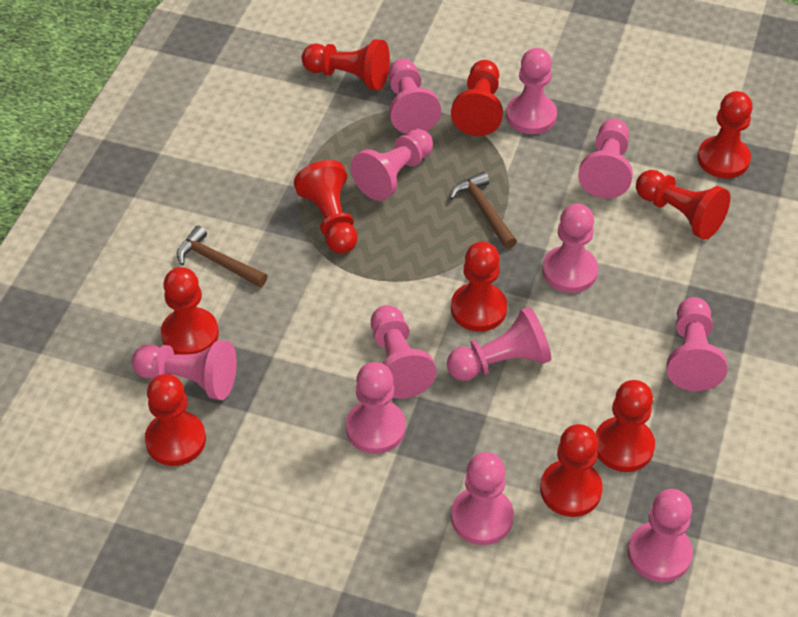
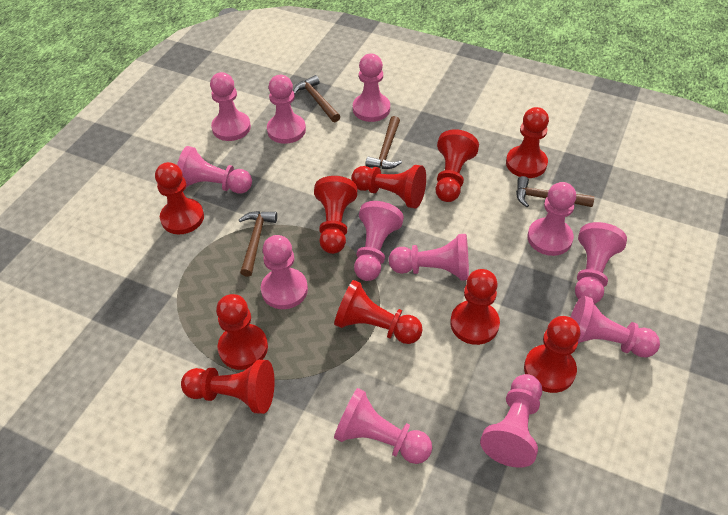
brown hammer: 2 -> 4

